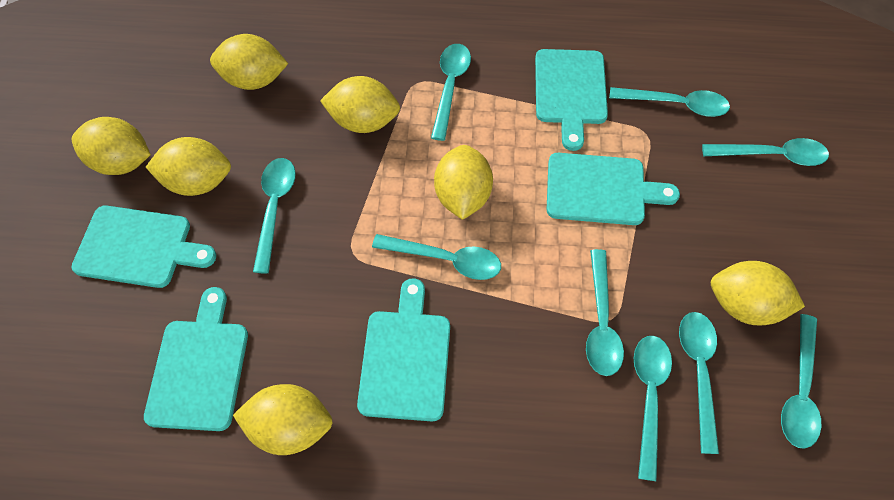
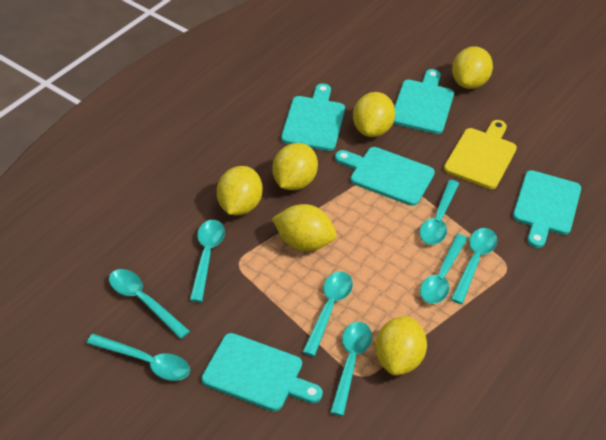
turquoise spoon: 9 -> 8
yellow cutting board: 0 -> 1
yellow lemon: 7 -> 6

